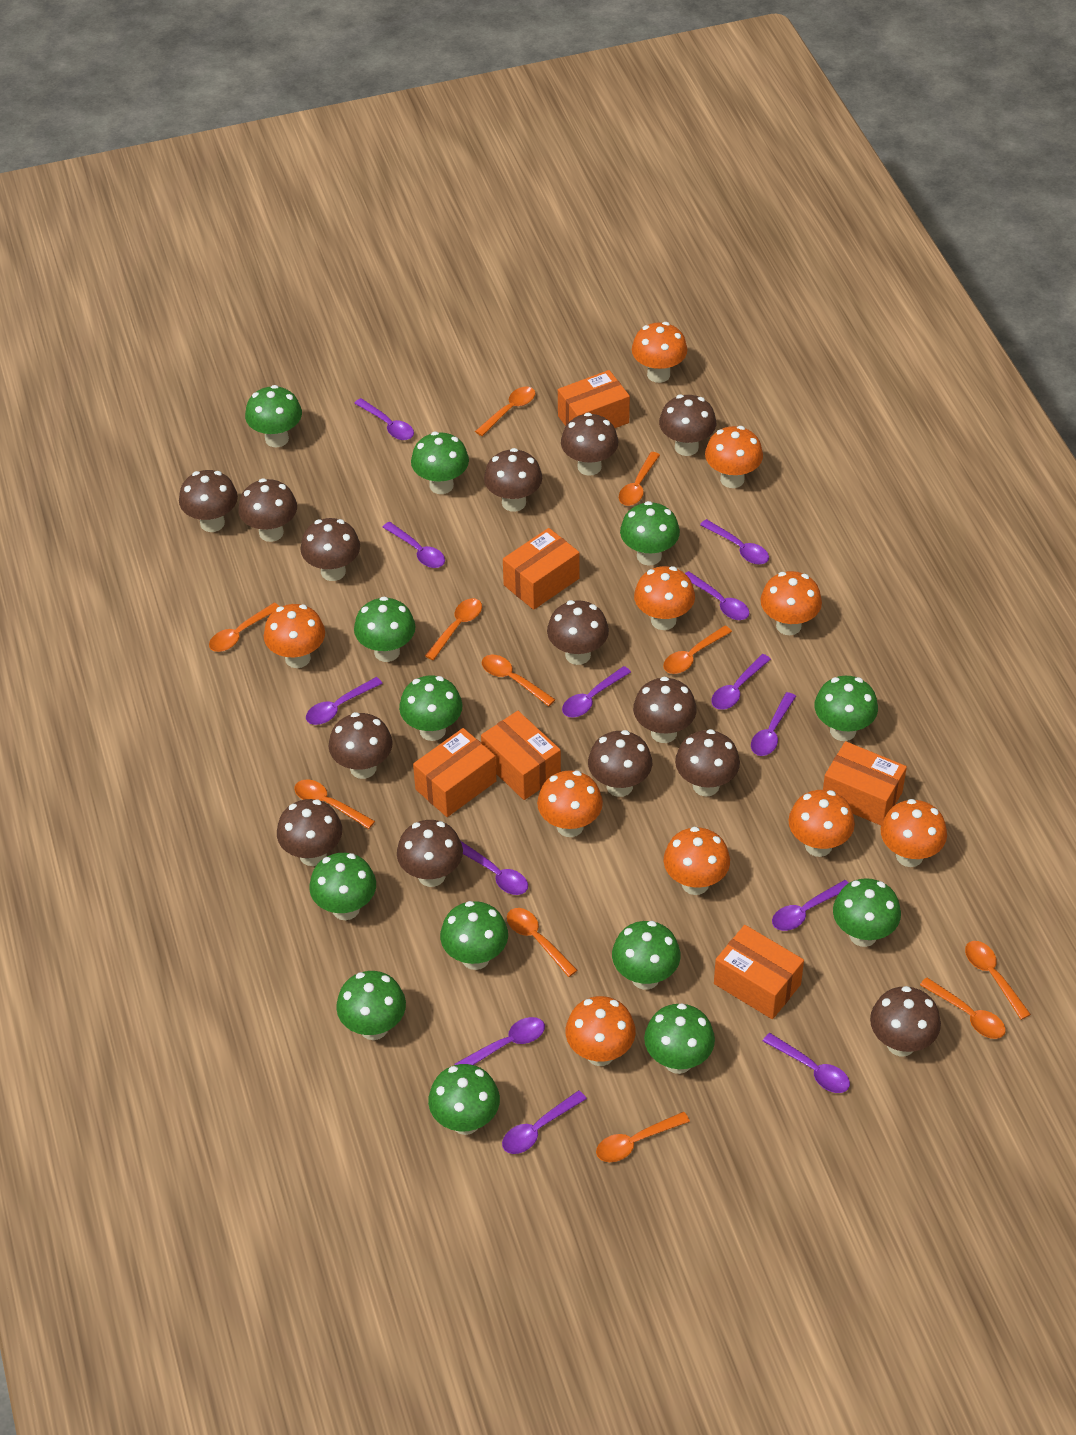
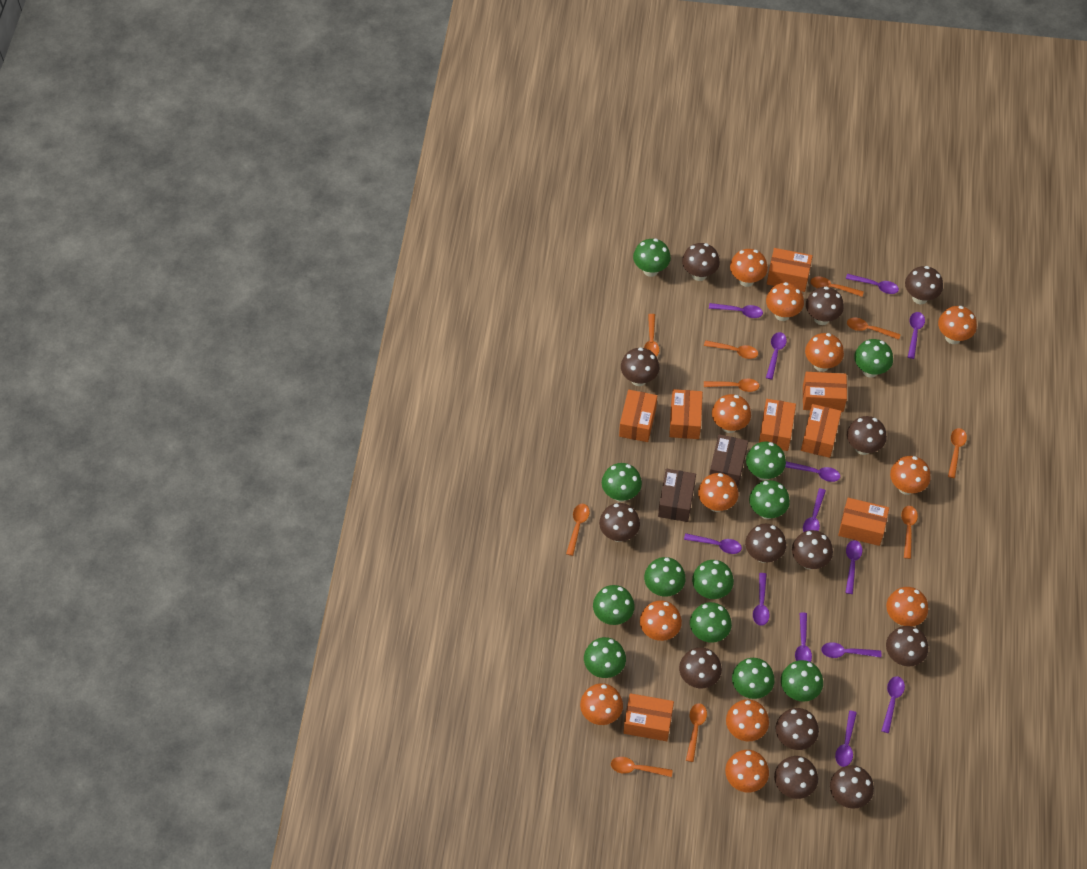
brown box: 0 -> 2
brown mushroom: 14 -> 13
green mushroom: 13 -> 12
orange box: 6 -> 8
orange mushroom: 10 -> 12
orange spoon: 11 -> 10

